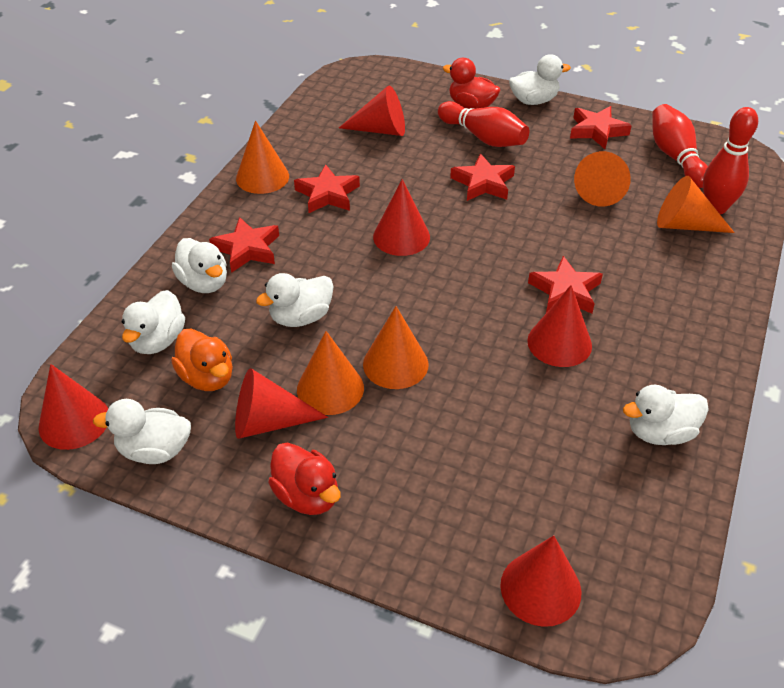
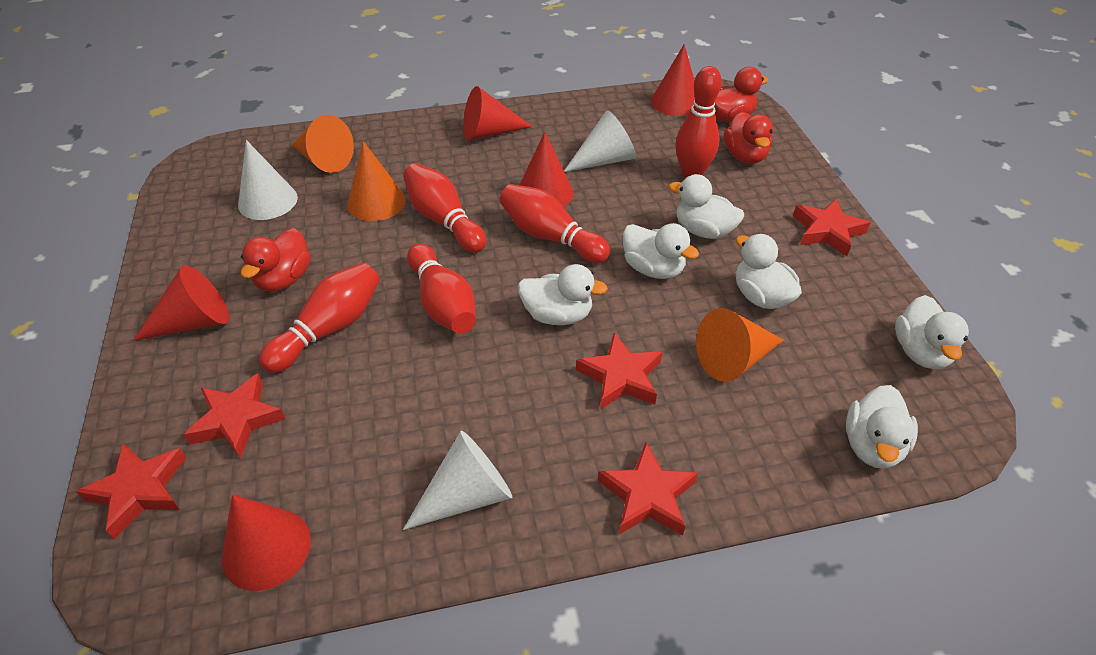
orange cone: 5 -> 3
orange duck: 1 -> 0
red bowling pin: 3 -> 5
red cone: 6 -> 5
red duck: 2 -> 3
white cone: 0 -> 3

